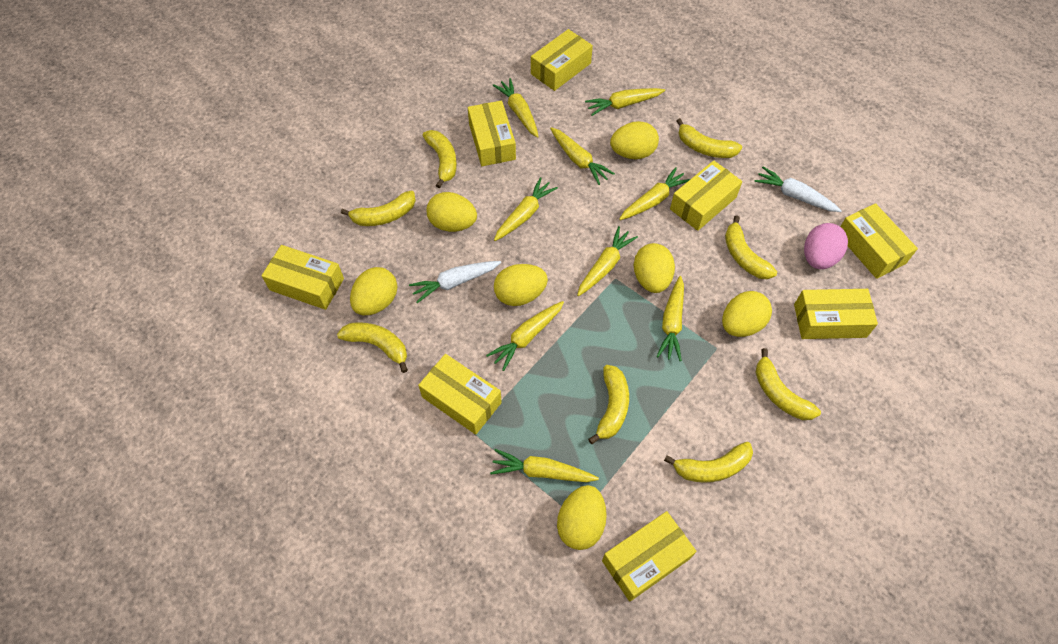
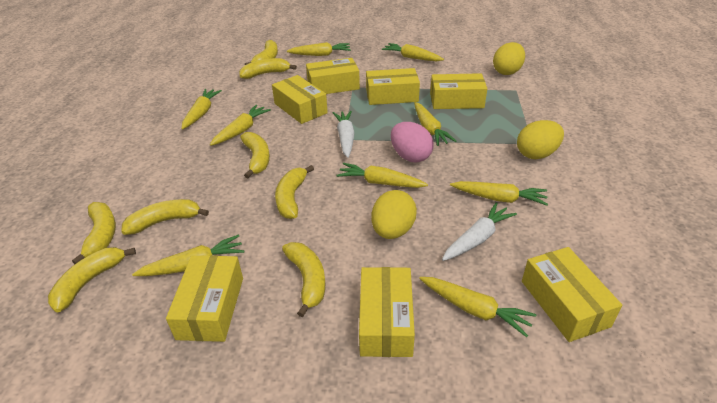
yellow box: 8 -> 7
yellow egg: 7 -> 3

